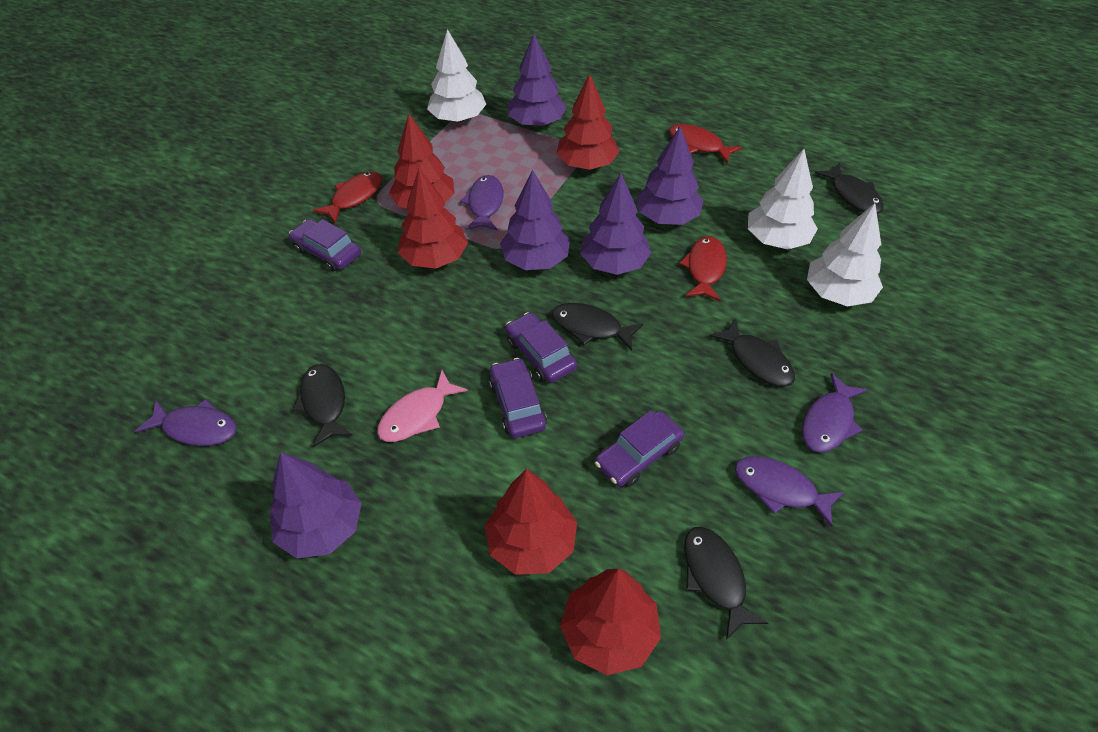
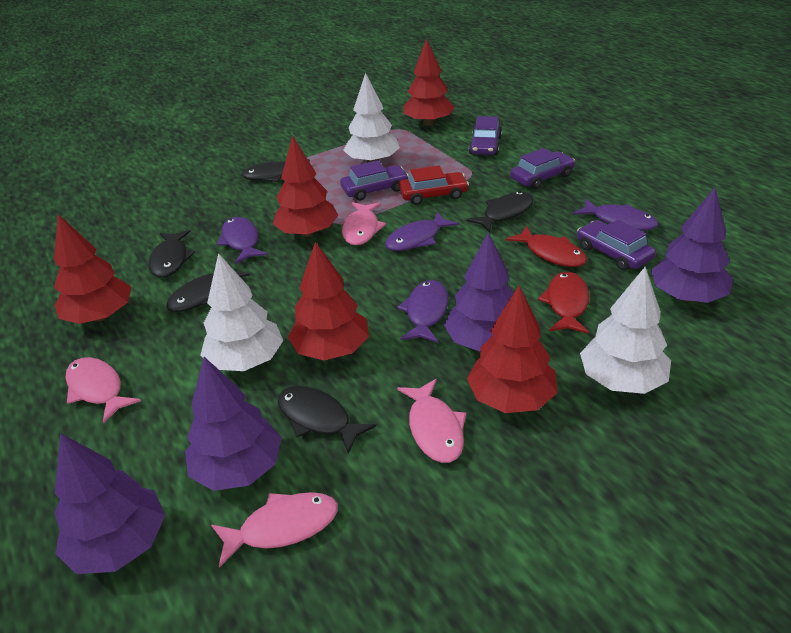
pink fish: 1 -> 4
purple tree: 5 -> 4
red car: 0 -> 1
red fish: 3 -> 2

